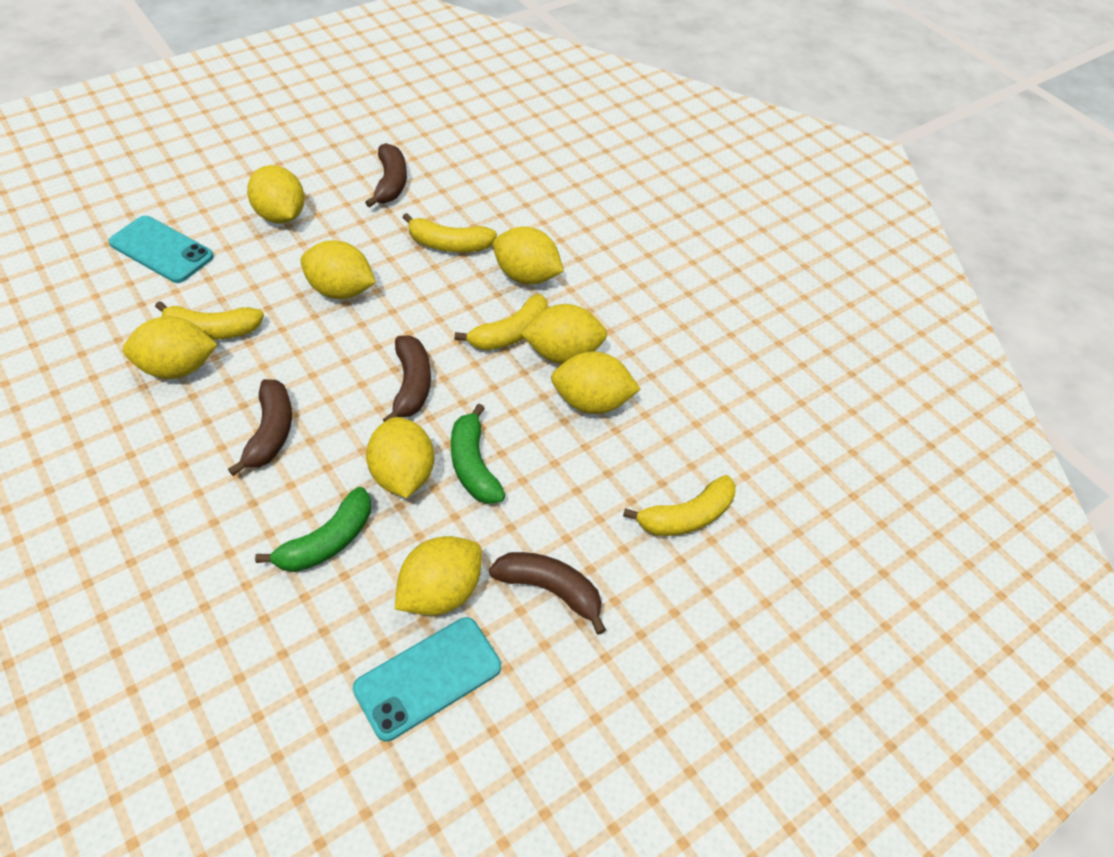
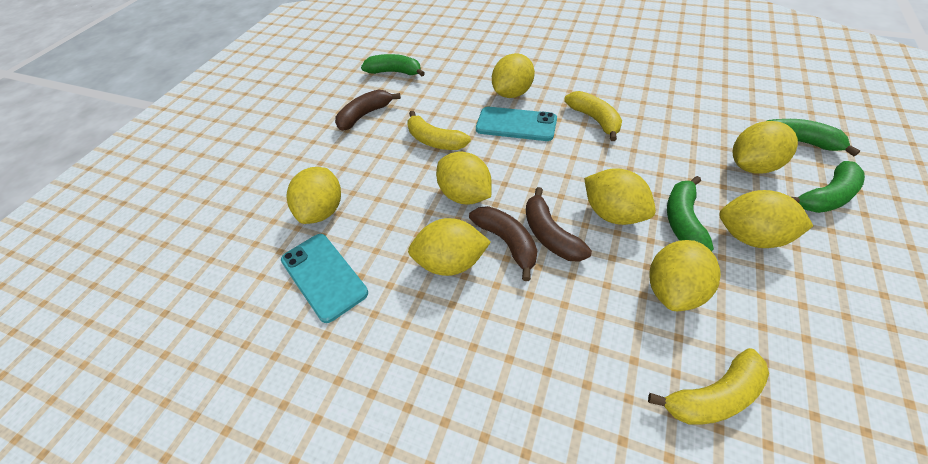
brown banana: 4 -> 3
green banana: 2 -> 4
yellow banana: 4 -> 3

